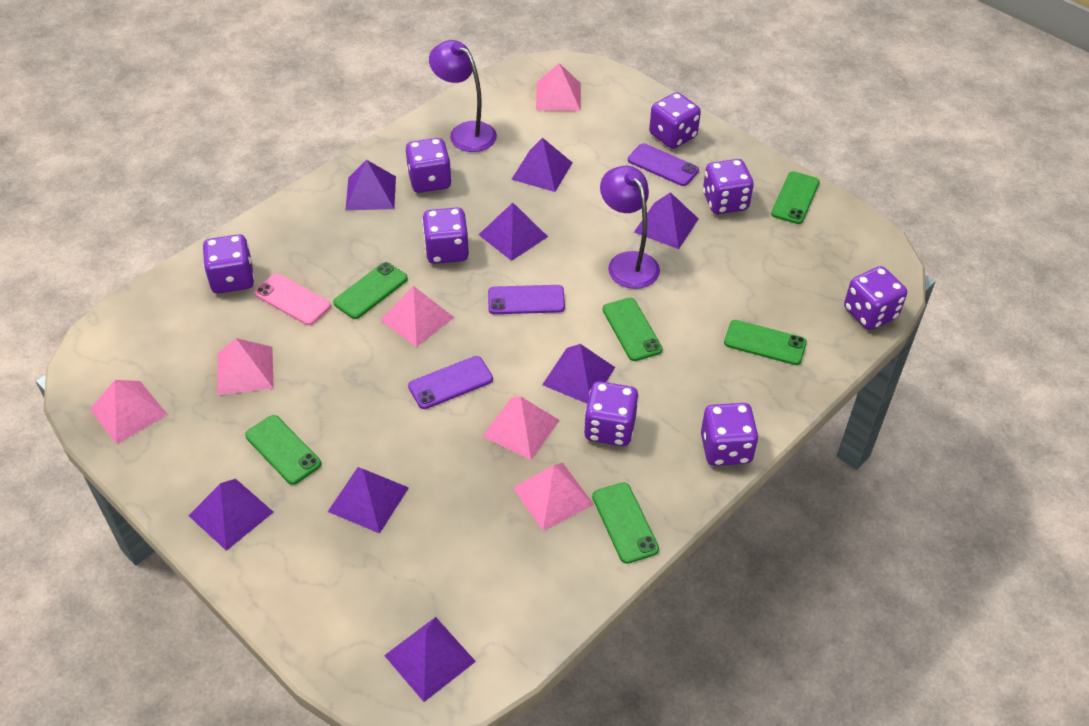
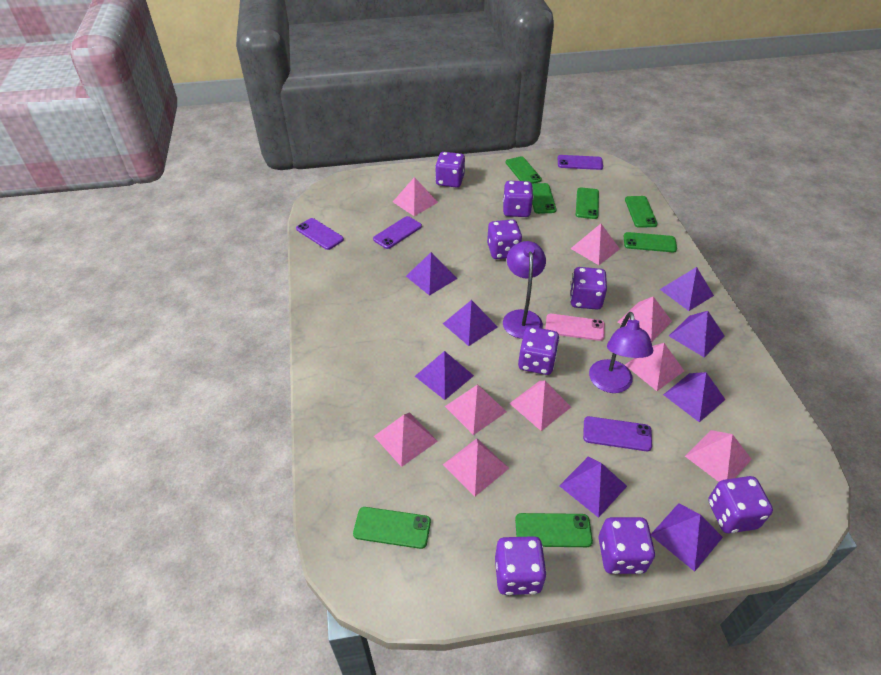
green phone: 6 -> 7
pink pyramid: 6 -> 9
purple phone: 3 -> 4

